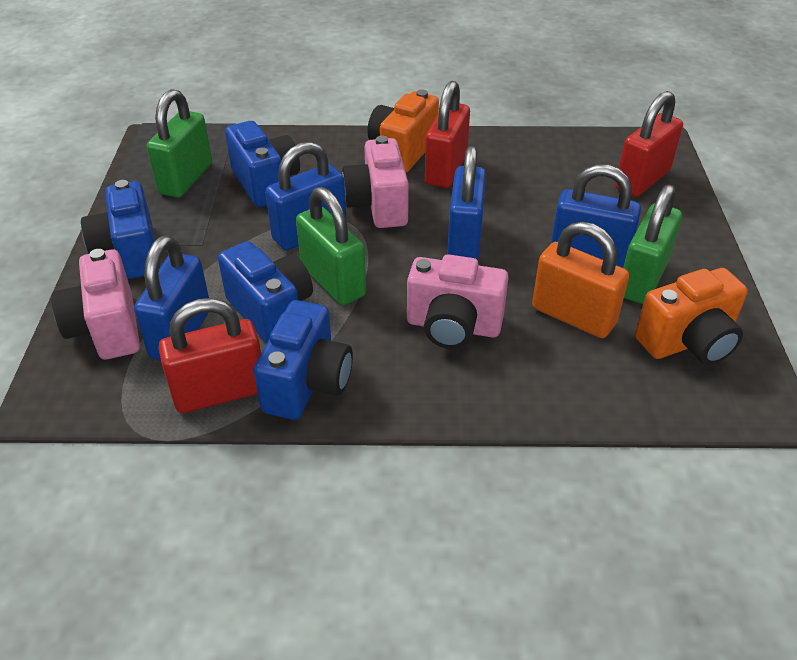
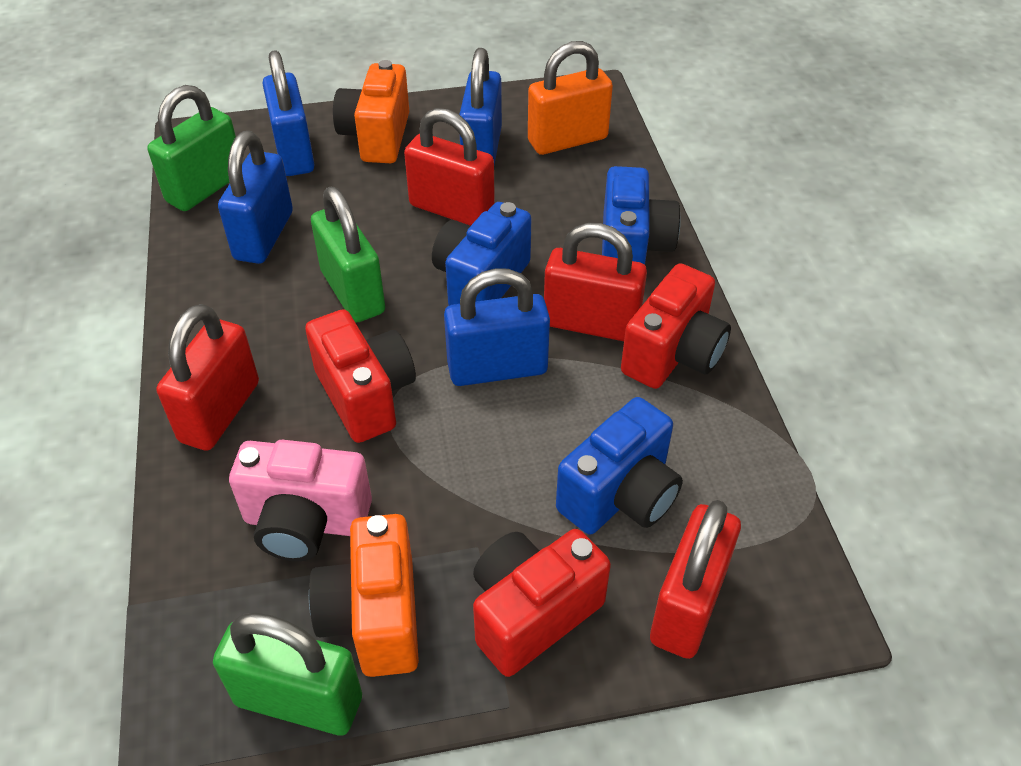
blue camera: 4 -> 3
pink camera: 3 -> 1
red camera: 0 -> 3
red padlock: 3 -> 4

